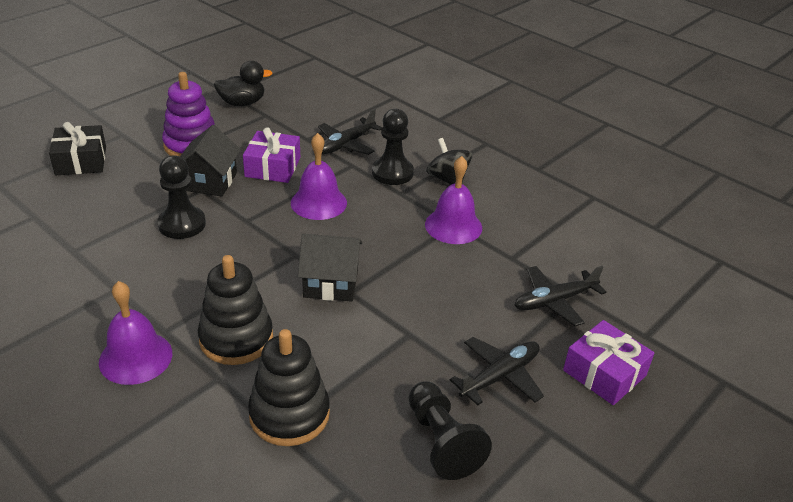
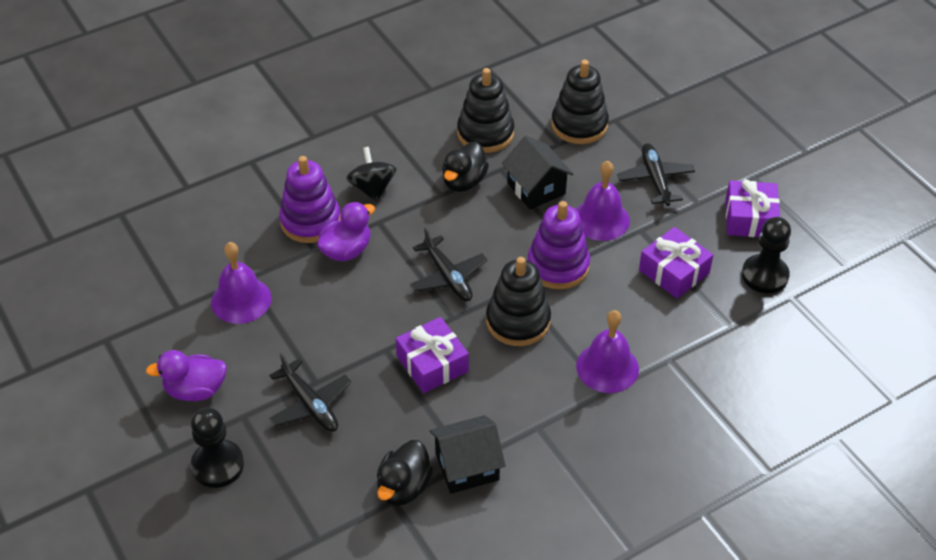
black duck: 1 -> 2
black gift: 1 -> 0
black pawn: 3 -> 2
black stacking toy: 2 -> 3
purple duck: 0 -> 2
purple gift: 2 -> 3
purple stacking toy: 1 -> 2

